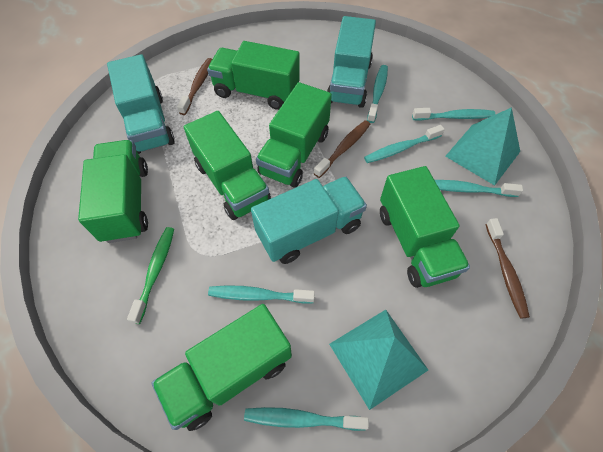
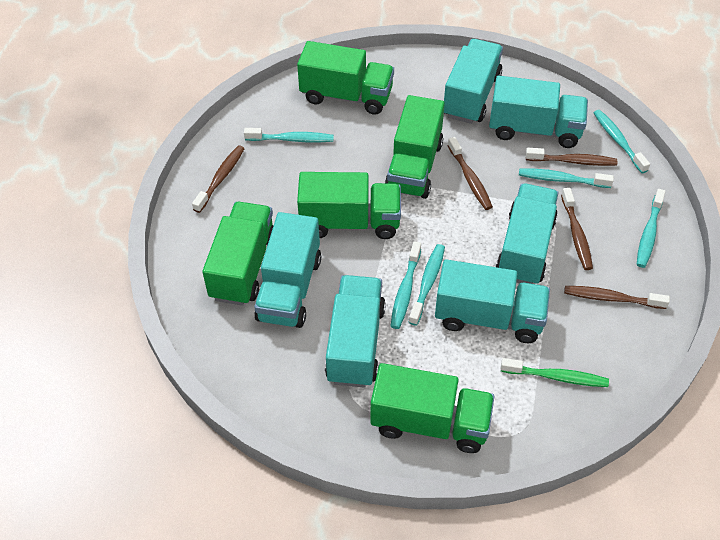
brown toothbrush: 3 -> 5
green truck: 6 -> 5
turquoise pyramid: 2 -> 0
turquoise truck: 3 -> 6

